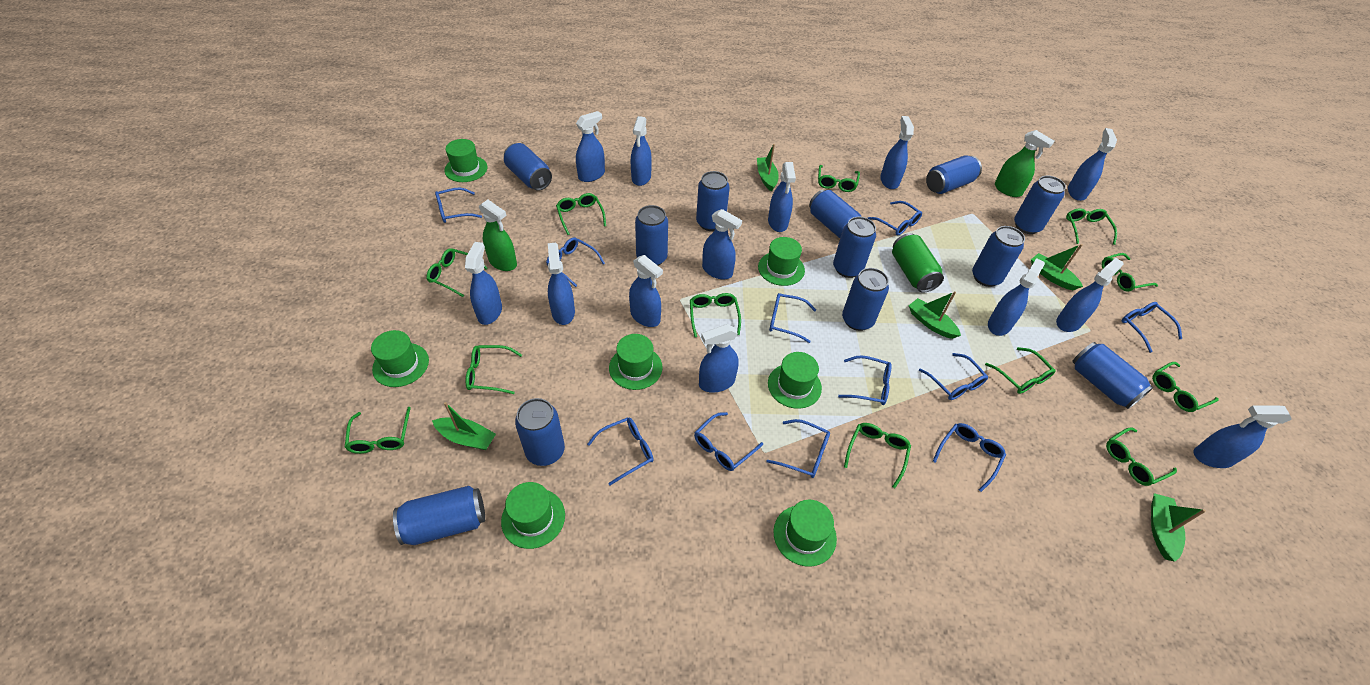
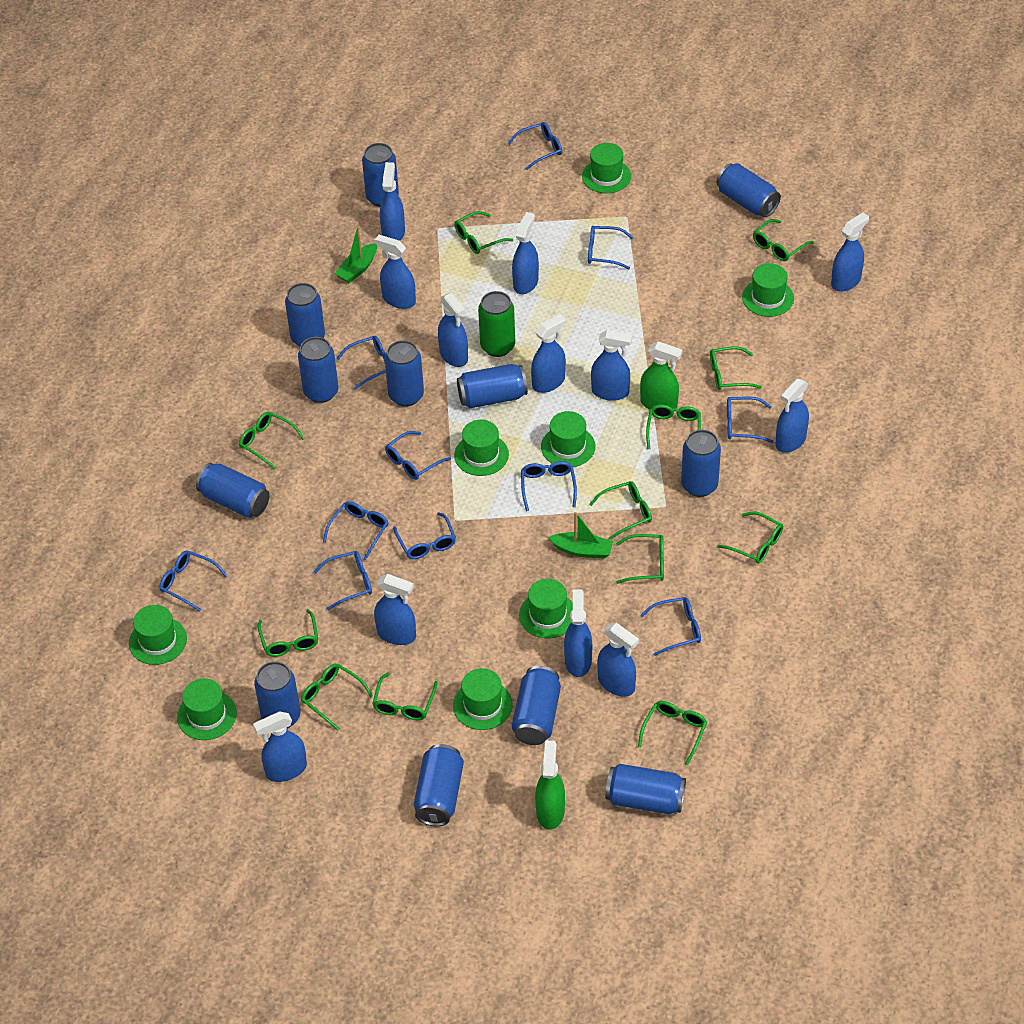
blue spray bottle: 13 -> 12
green boat: 5 -> 2
green hat: 7 -> 8

